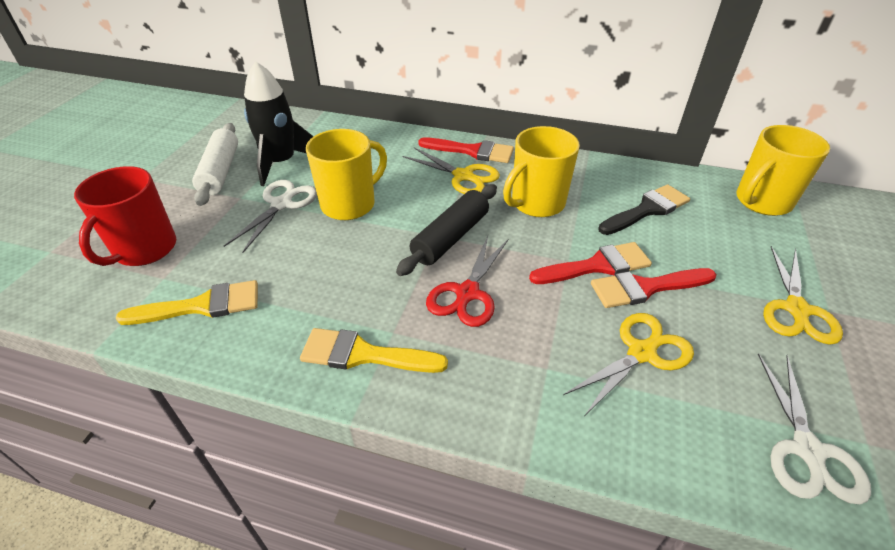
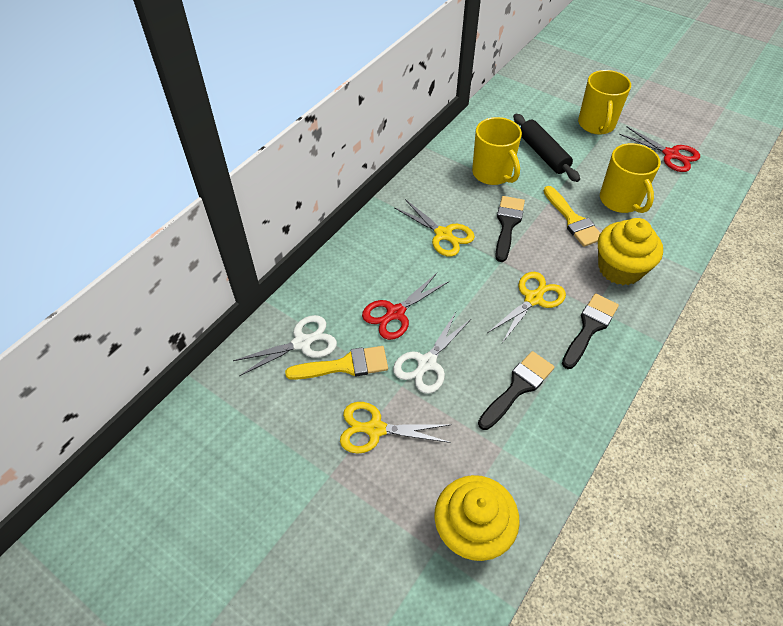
black brush: 1 -> 3
black rocket: 1 -> 0
red brush: 3 -> 0
red mug: 1 -> 0
red scissors: 1 -> 2
white rolling pin: 1 -> 0
yellow cupcake: 0 -> 2

